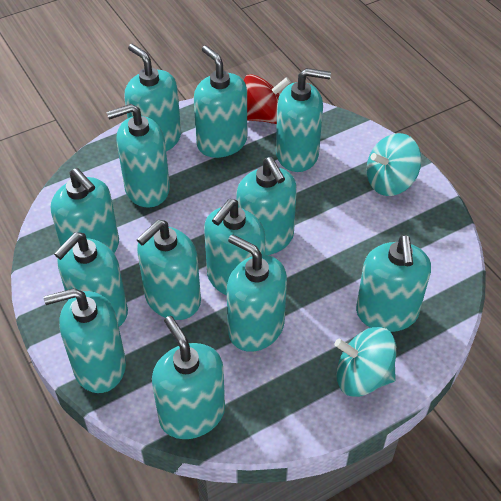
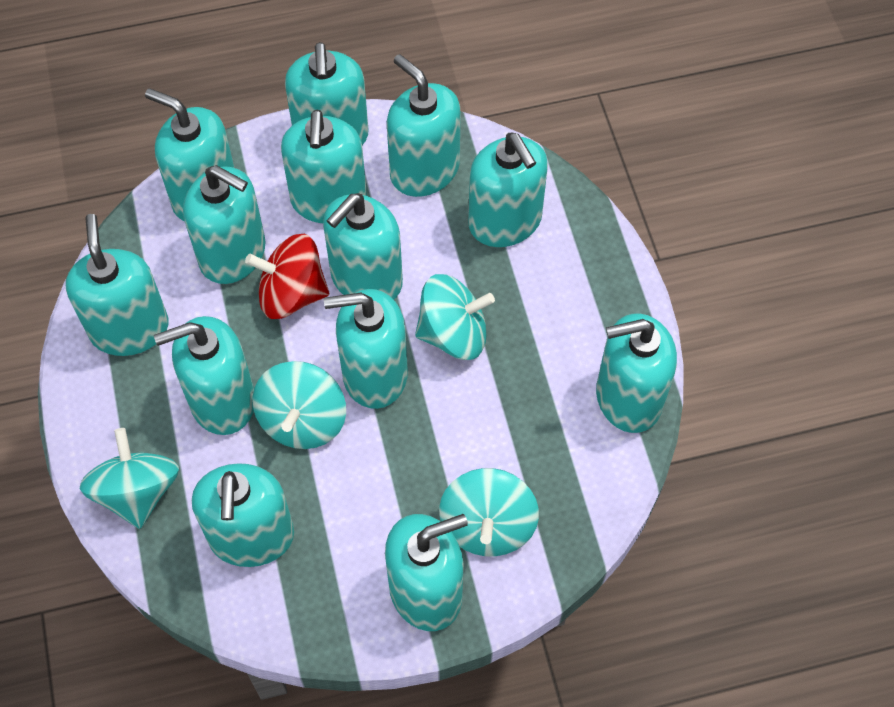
turquoise spinning top: 2 -> 4

